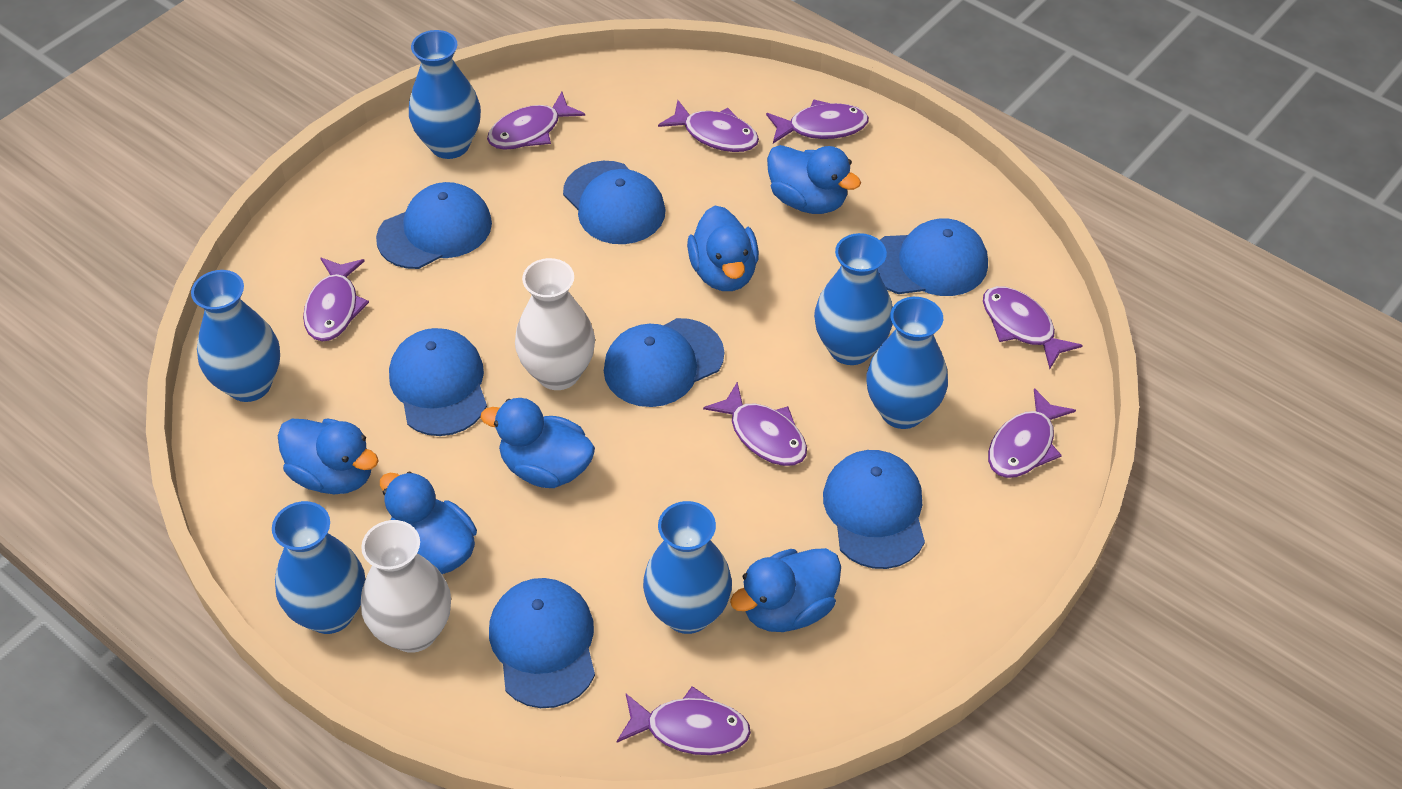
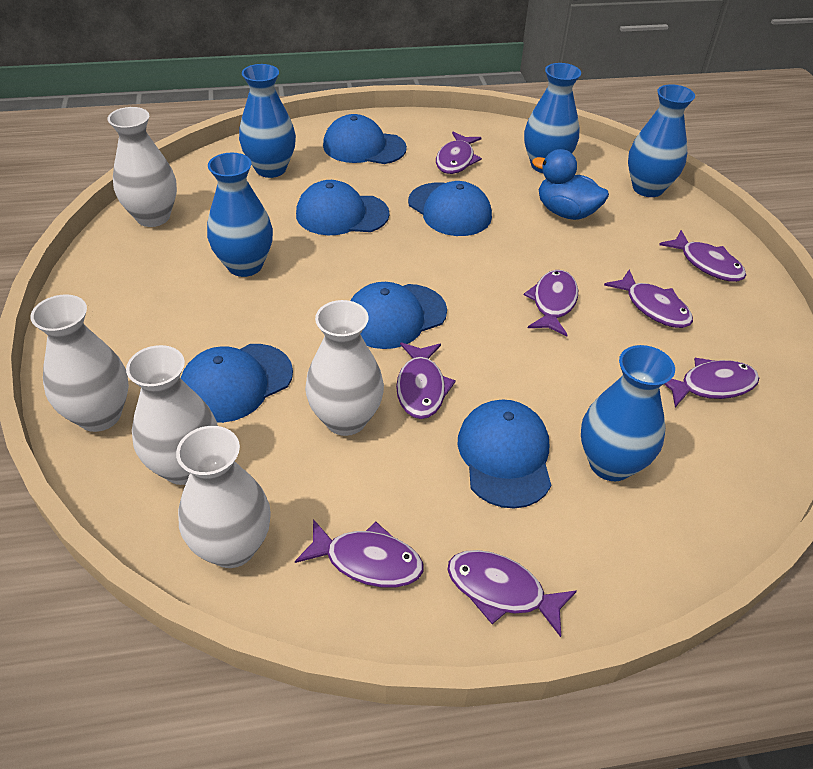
blue cap: 7 -> 6
blue duck: 6 -> 1
blue vase: 6 -> 5
white vase: 2 -> 5

